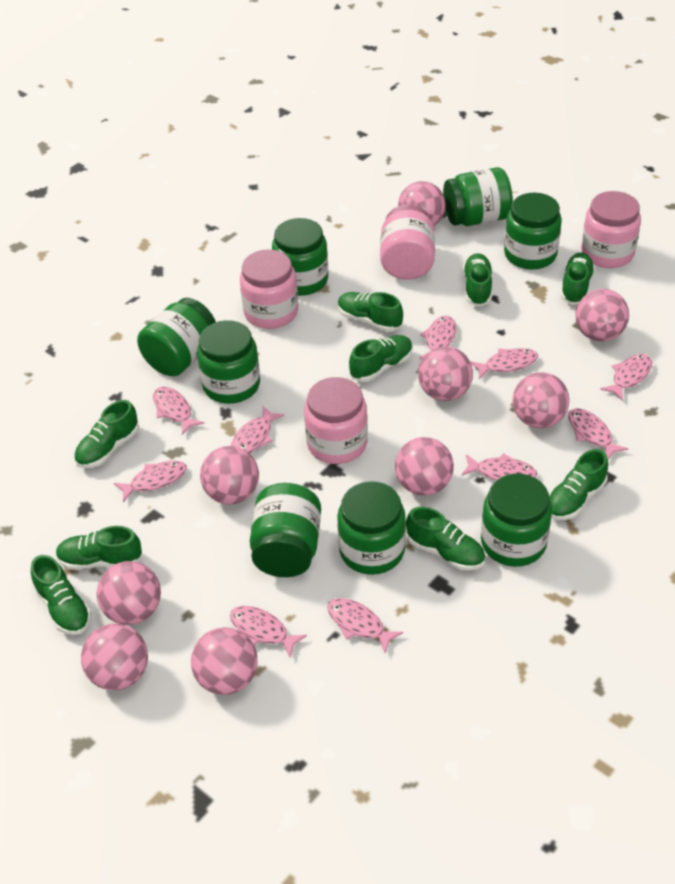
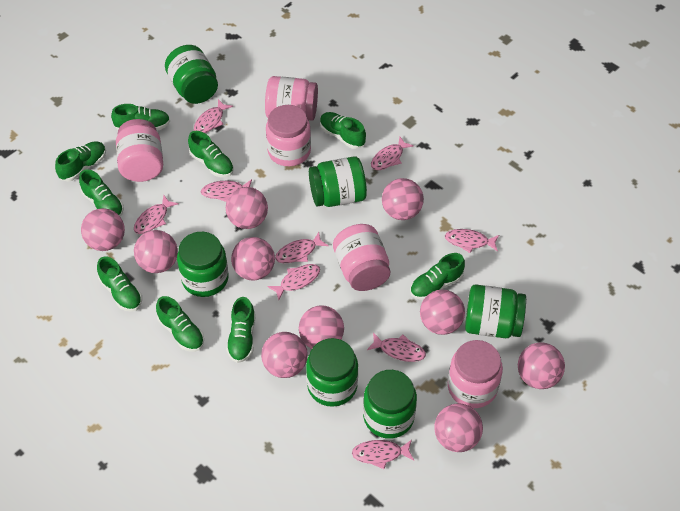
green jar: 8 -> 6
pink ball: 9 -> 10
pink fish: 10 -> 9
pink jar: 4 -> 5

